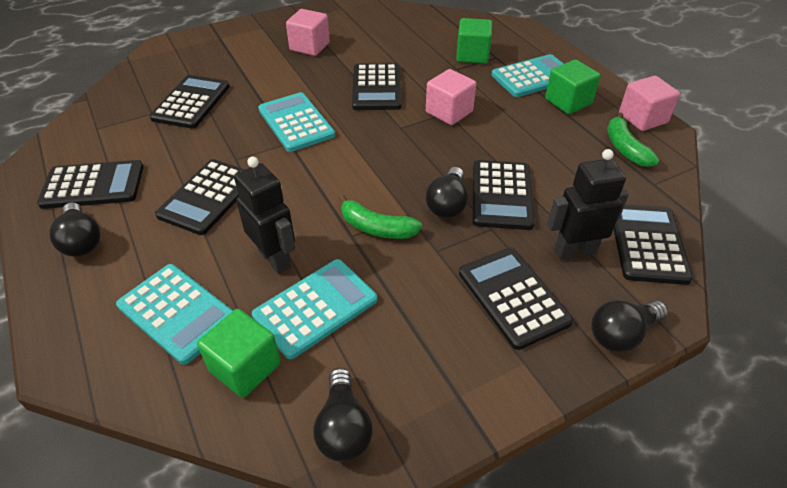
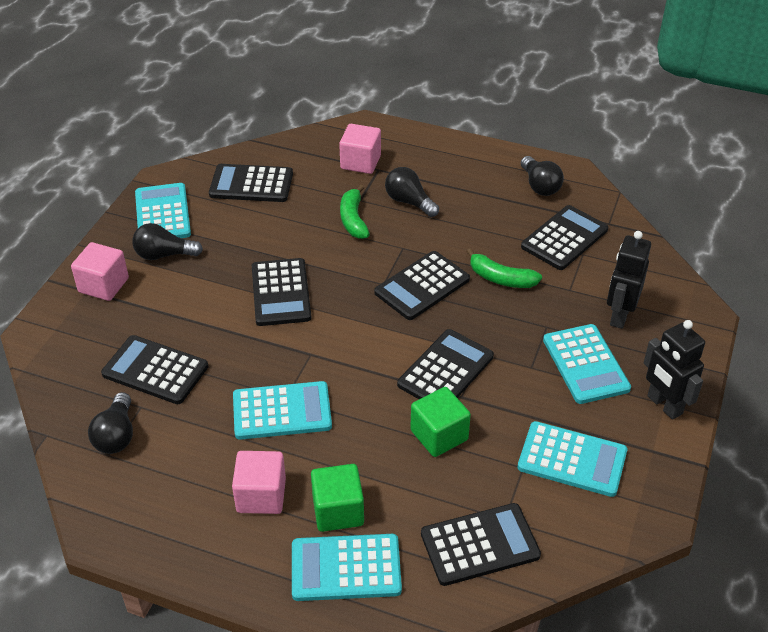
green cube: 3 -> 2
turquoise calculator: 4 -> 5

